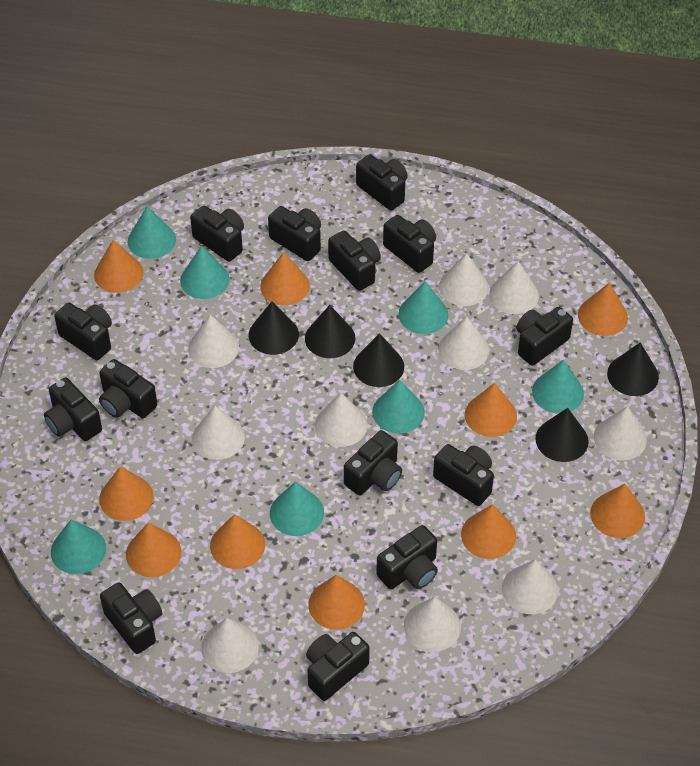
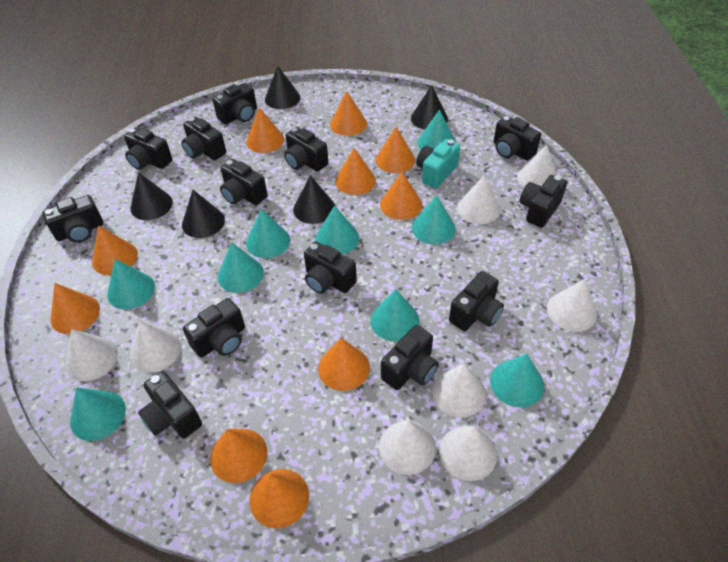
black camera: 14 -> 13
turquoise camera: 0 -> 1
turquoise cone: 7 -> 9
white cone: 10 -> 8

